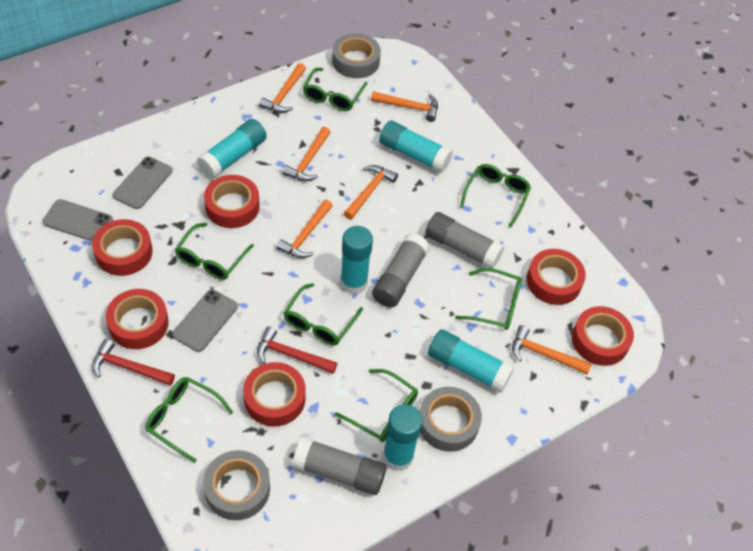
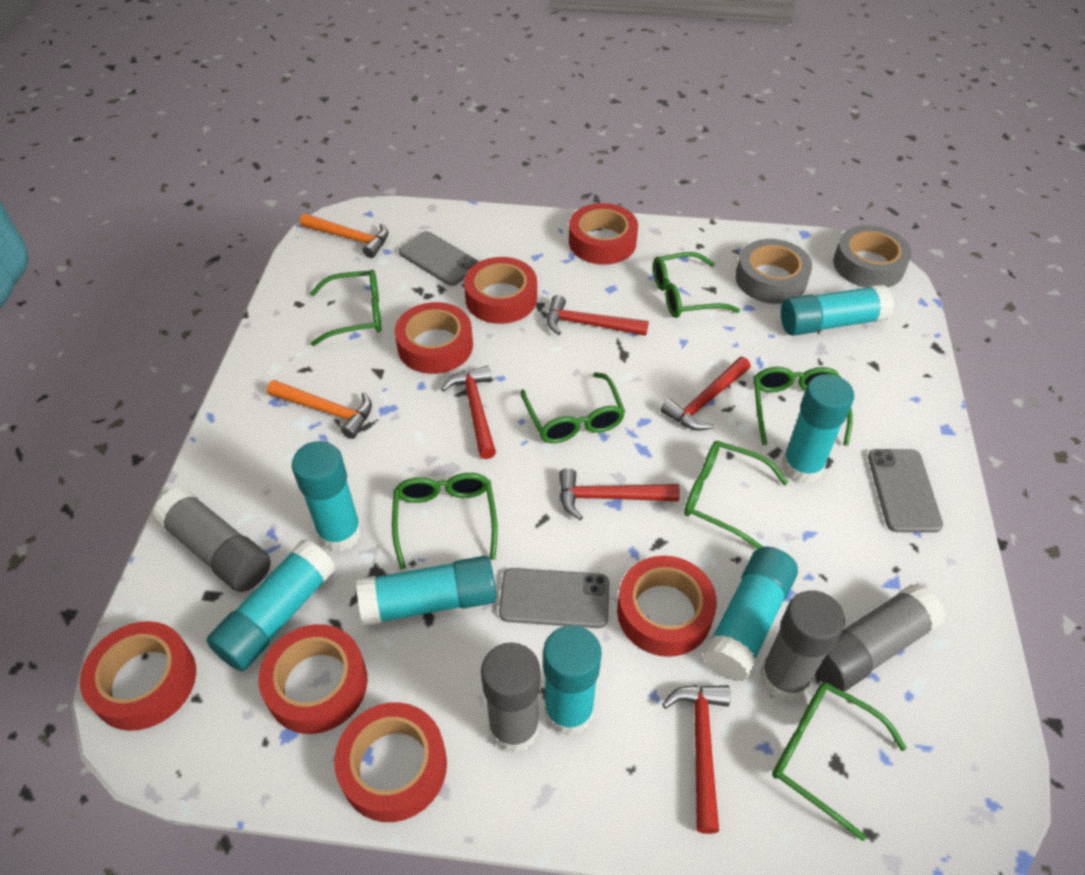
grey glue stick: 3 -> 4
grey tape: 3 -> 2
orange hammer: 6 -> 2
red hammer: 2 -> 5
red tape: 6 -> 7
turquoise glue stick: 5 -> 7

